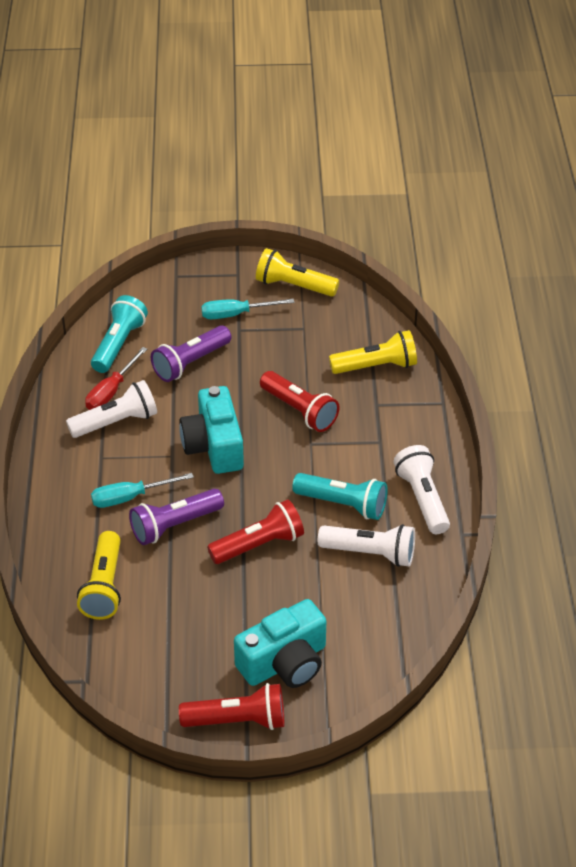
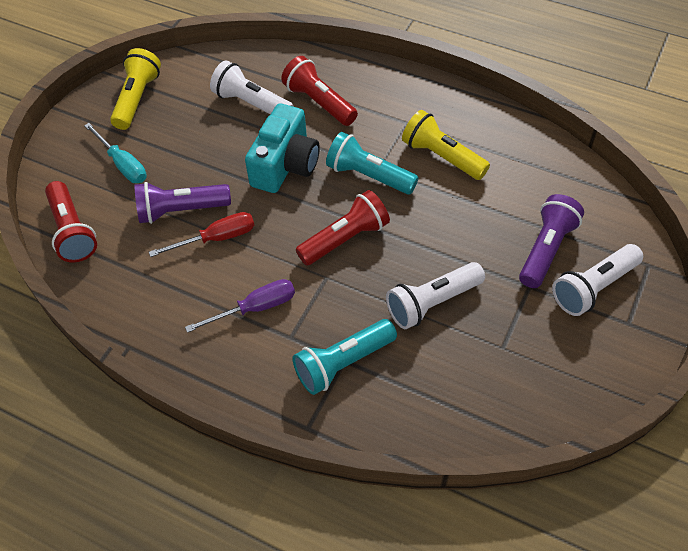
purple screwdriver: 0 -> 1
turquoise camera: 2 -> 1
turquoise screwdriver: 2 -> 1
yellow flashlight: 3 -> 2

